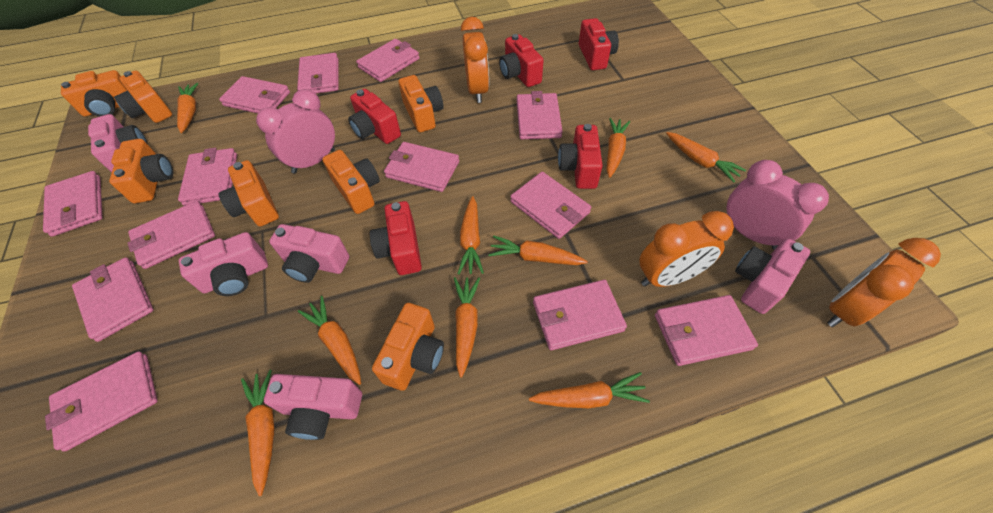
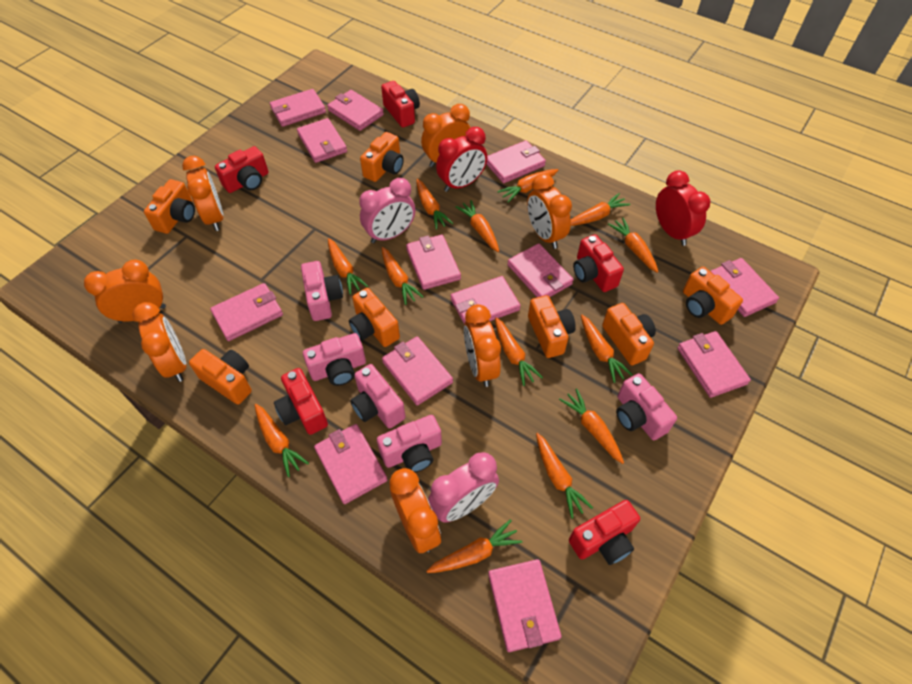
orange carrot: 9 -> 13
orange clock: 3 -> 7
red clock: 0 -> 2

